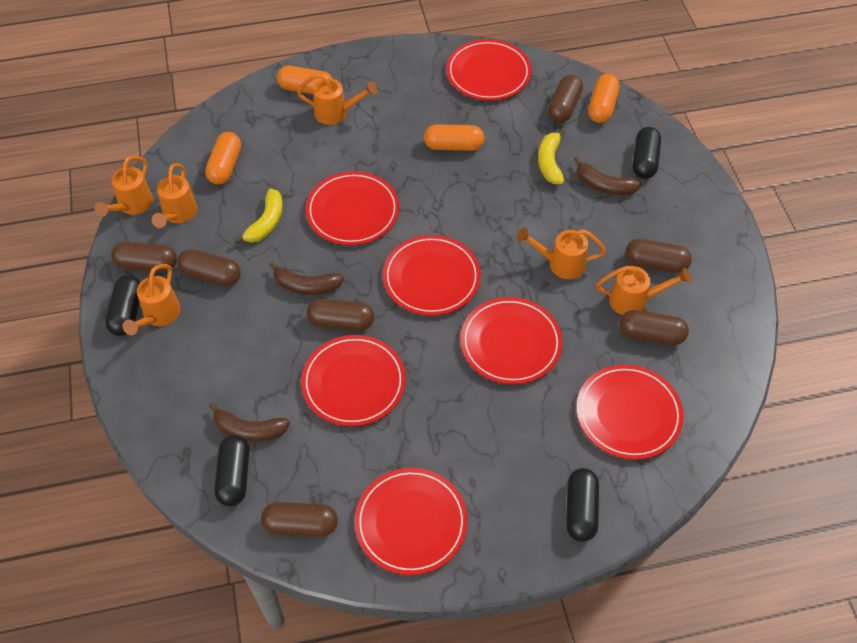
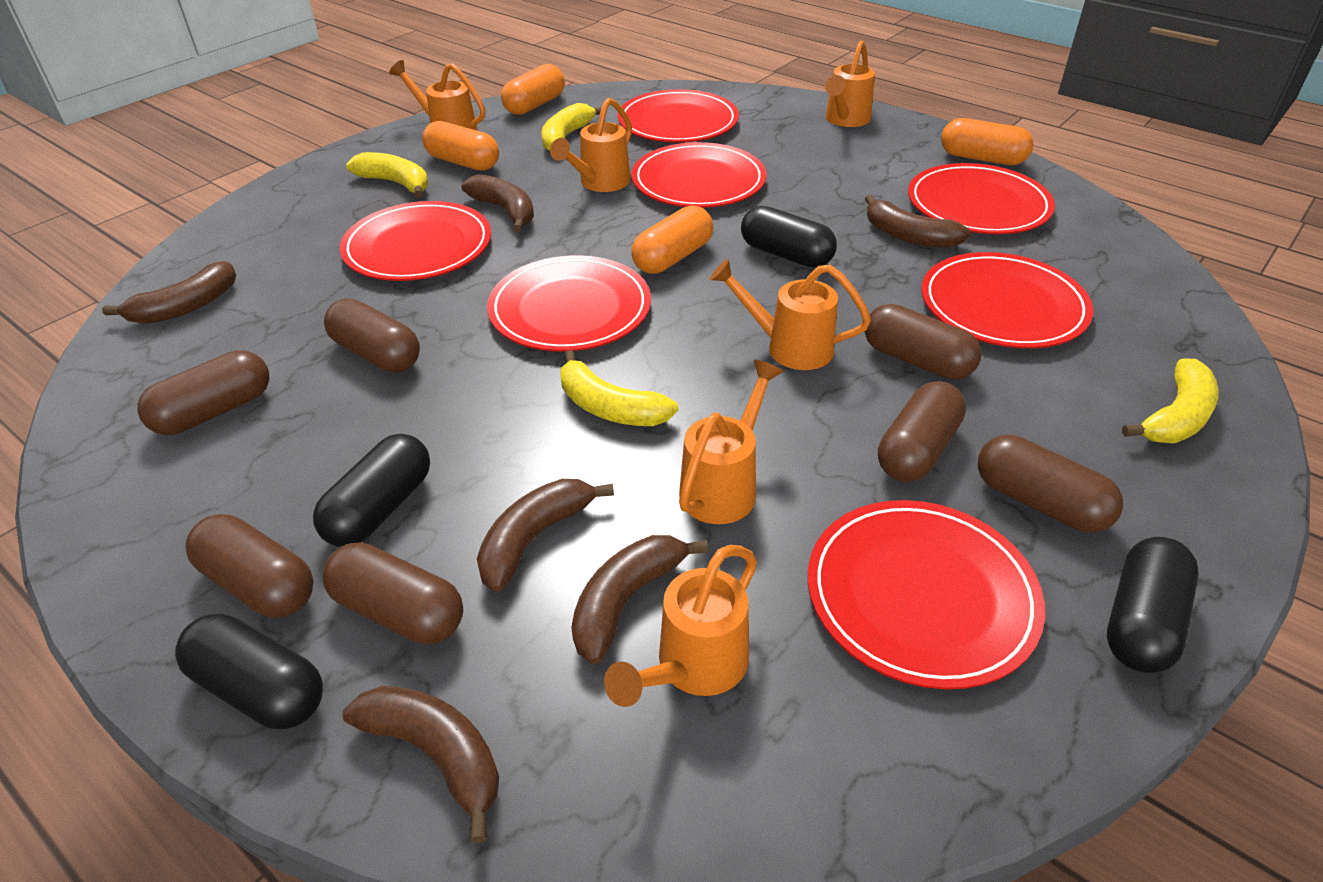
brown banana: 3 -> 6
yellow banana: 2 -> 4

